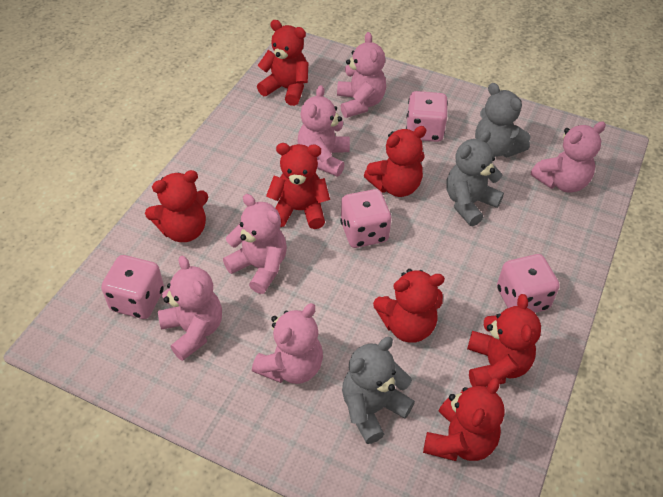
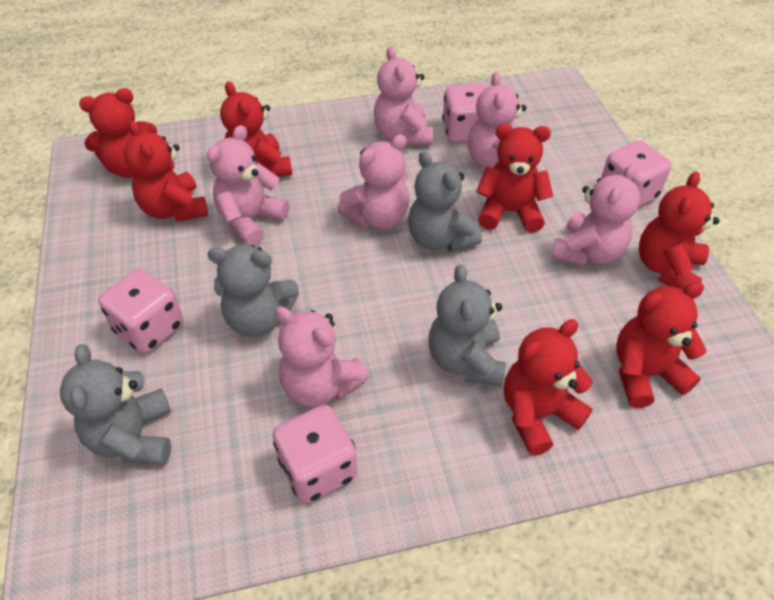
grey teddy bear: 3 -> 4

